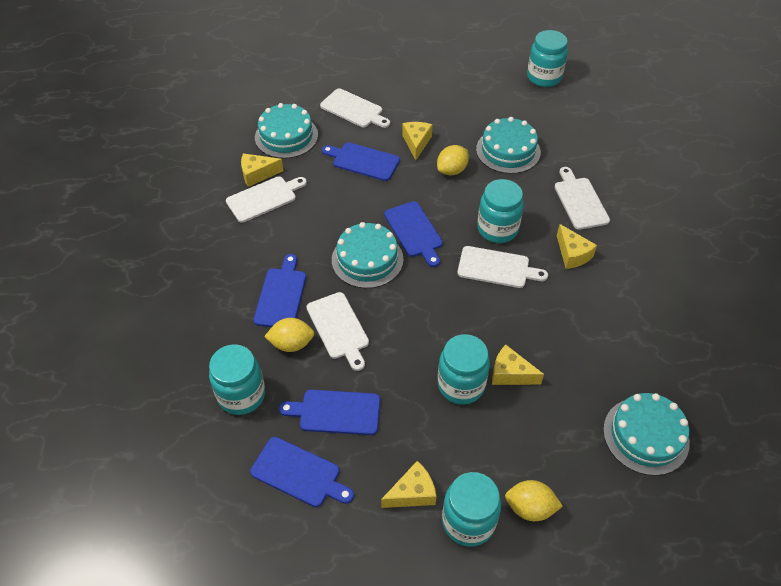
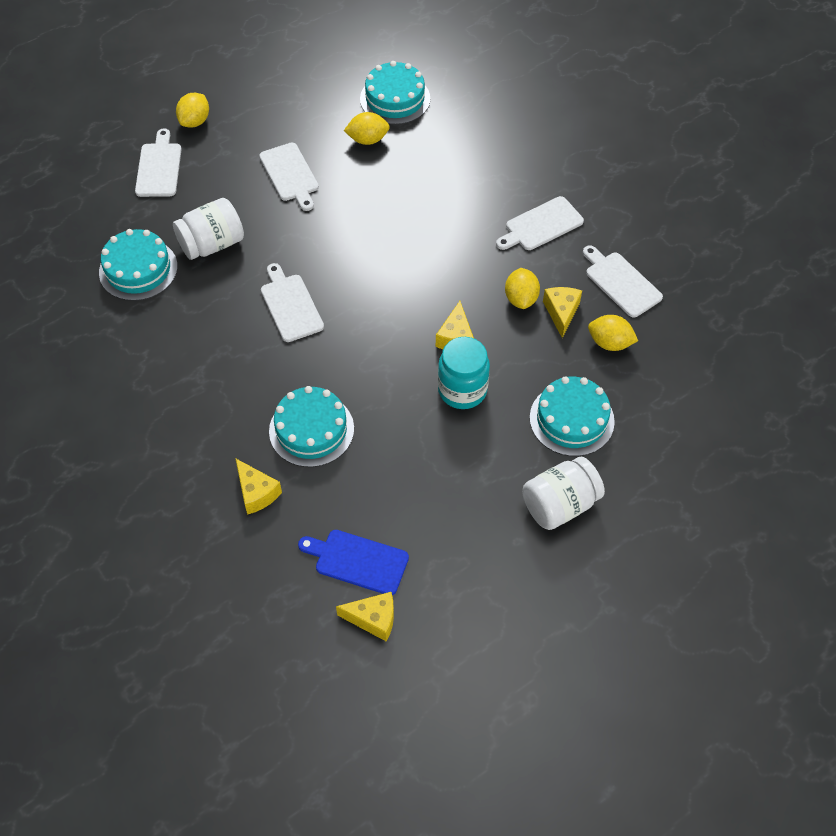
blue cutting board: 5 -> 1
turquoise jar: 5 -> 1
white jar: 0 -> 2
yellow cheese: 5 -> 4
yellow lemon: 3 -> 4

